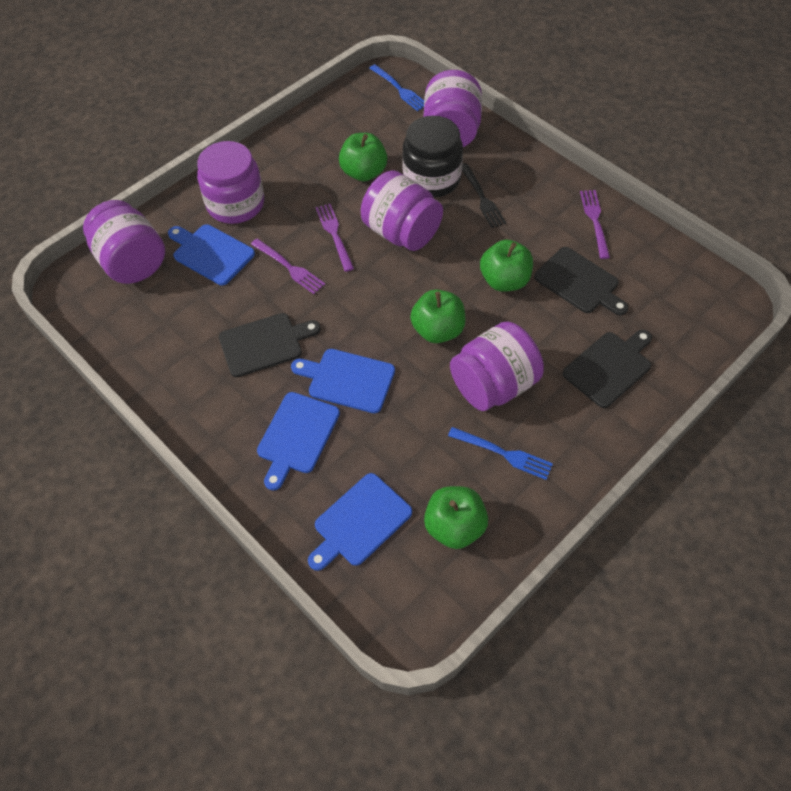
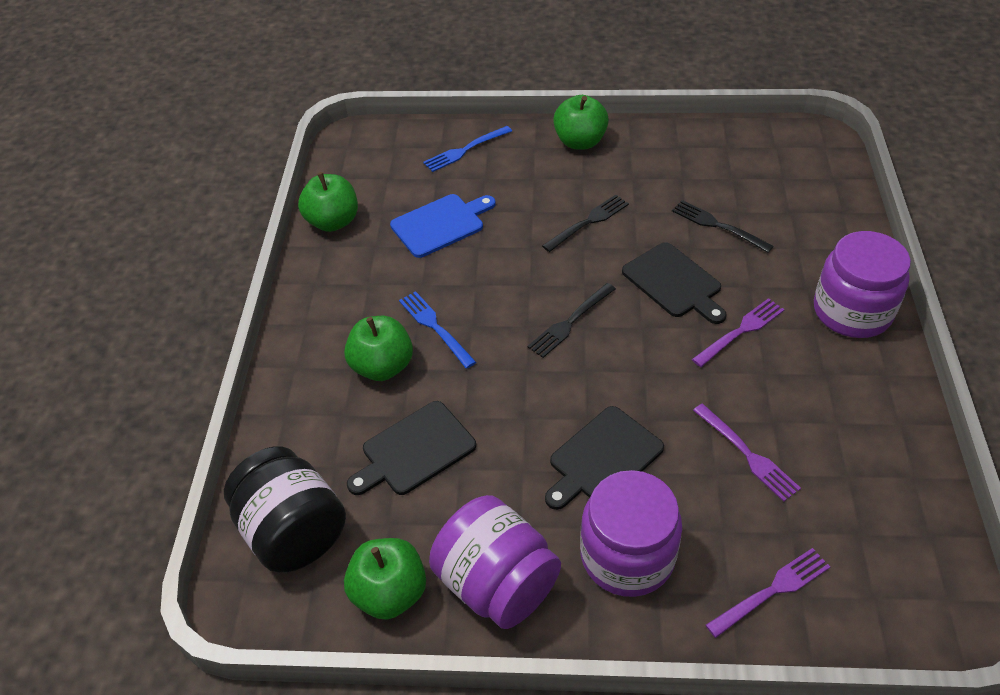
black fork: 1 -> 3
blue cutting board: 4 -> 1
purple jar: 5 -> 3

